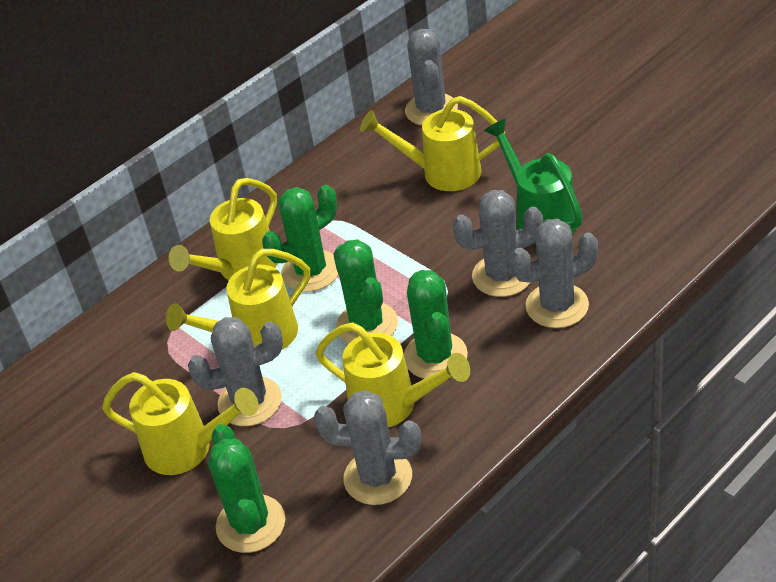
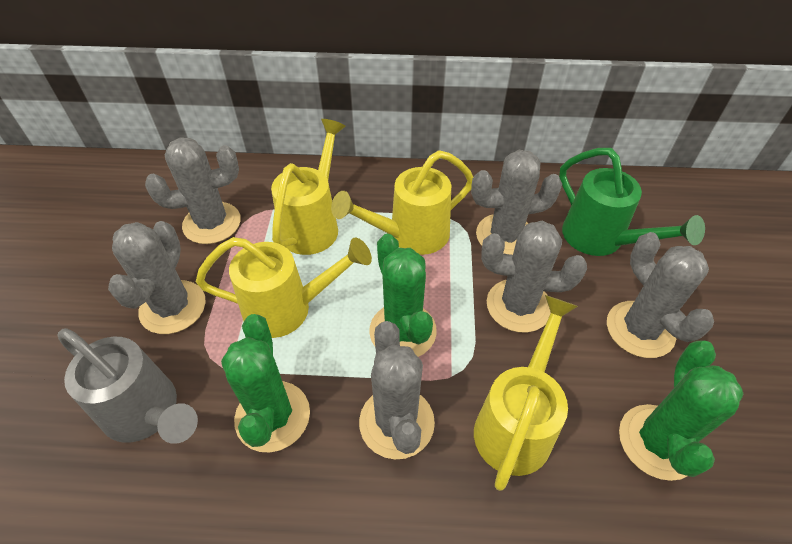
green cactus: 4 -> 3
grey cactus: 5 -> 6
grey watering can: 0 -> 1
yellow watering can: 5 -> 4

